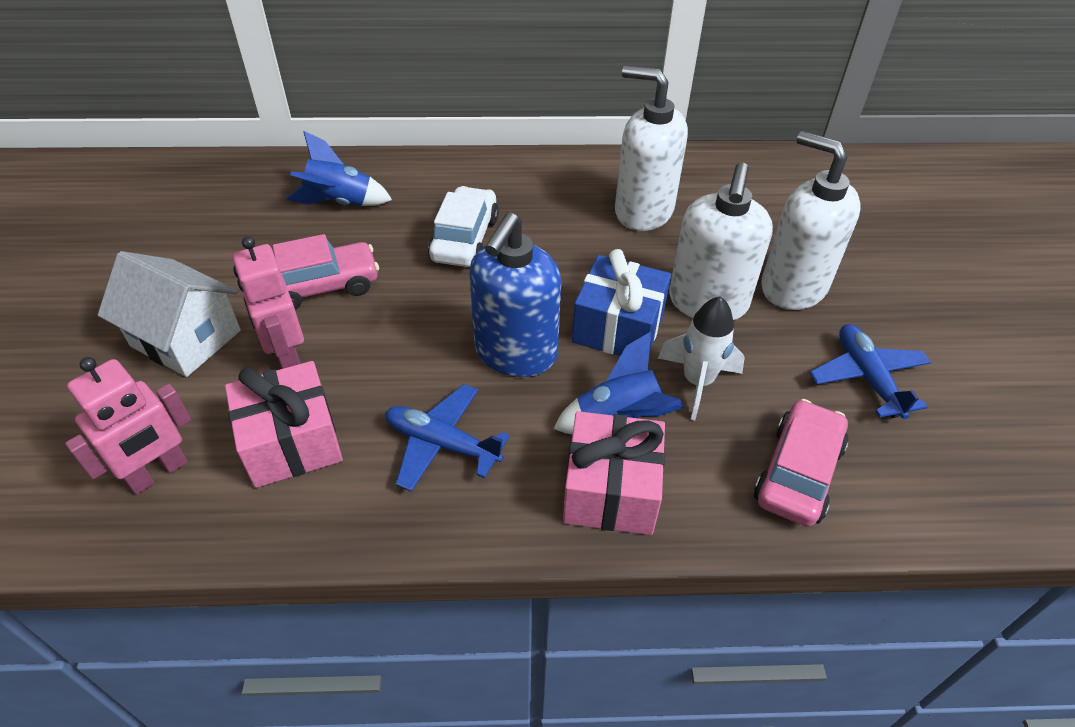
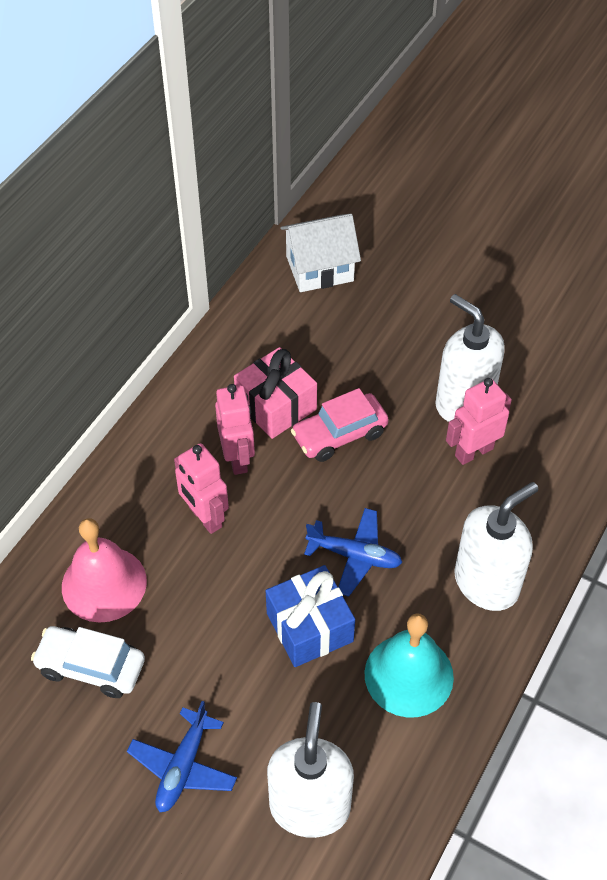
blue rocket: 2 -> 0
blue soap dispenser: 1 -> 0
pink bell: 0 -> 1
pink car: 2 -> 1
pink gift: 2 -> 1
pink robot: 2 -> 3
turquoise bell: 0 -> 1
white rocket: 1 -> 0

